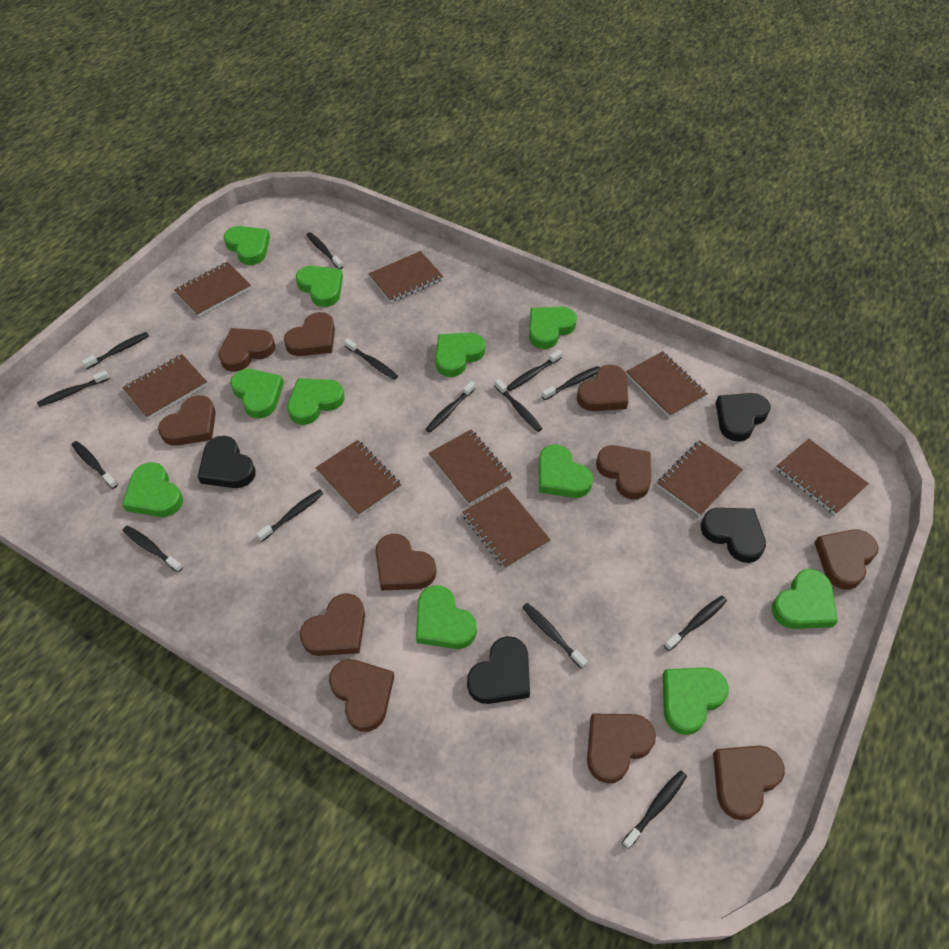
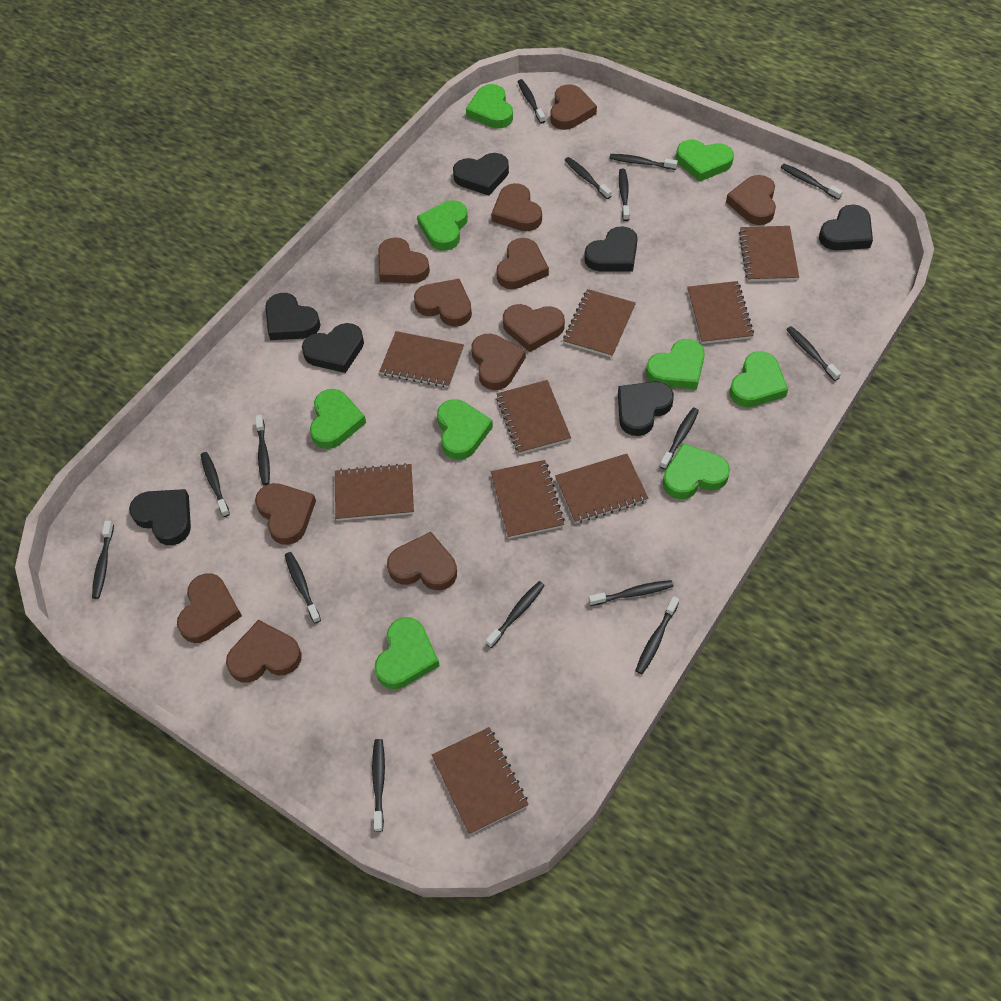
black heart: 4 -> 7
black toothbrush: 14 -> 15
brown heart: 11 -> 12
green heart: 11 -> 9

